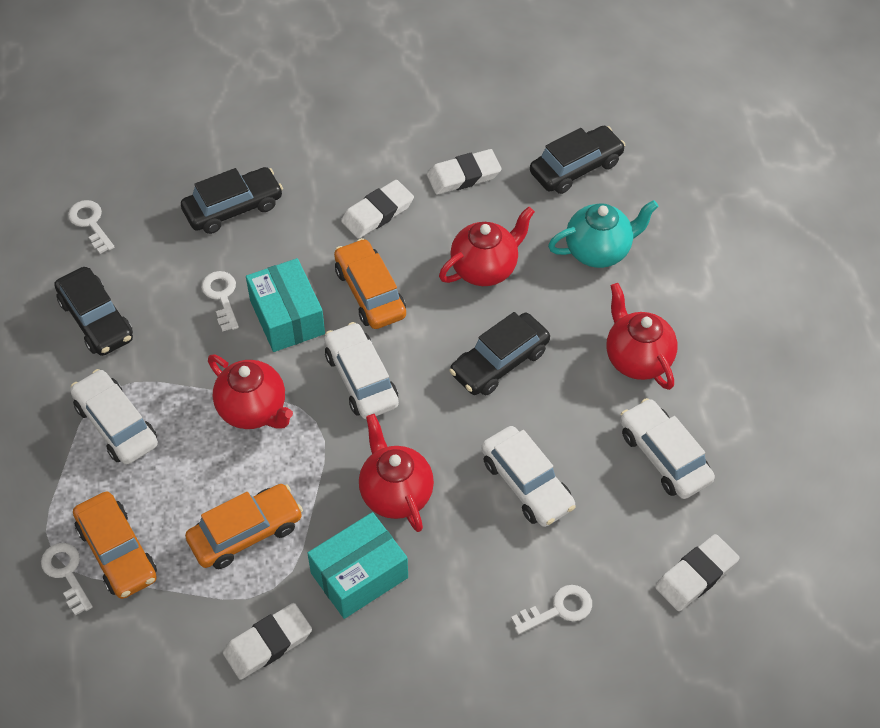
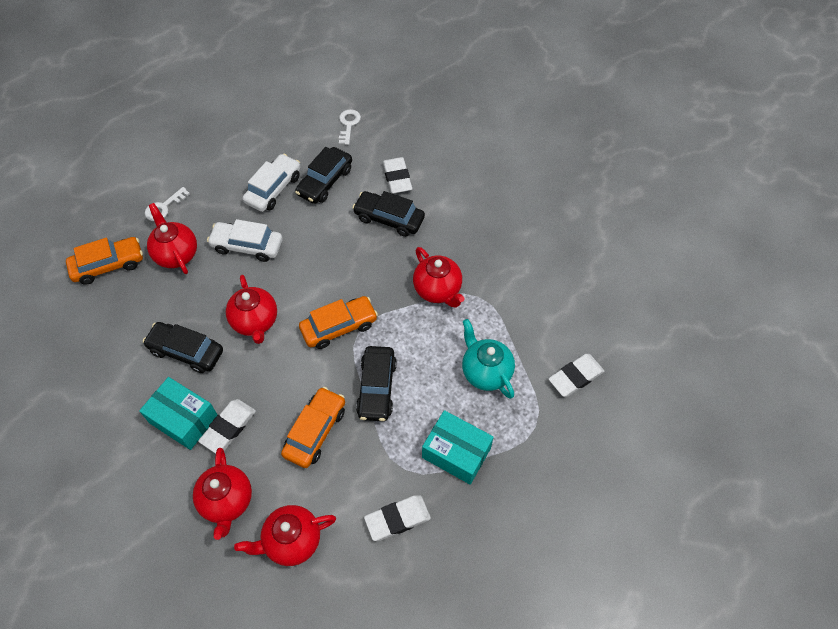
red teapot: 4 -> 5
white car: 4 -> 2
white key: 4 -> 2

